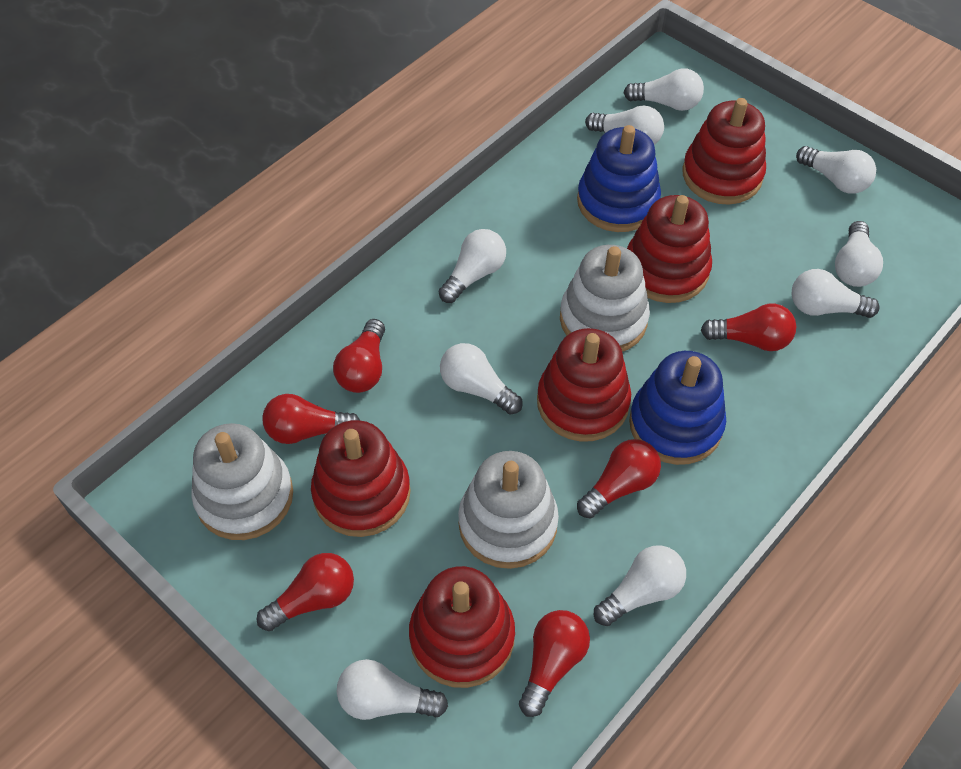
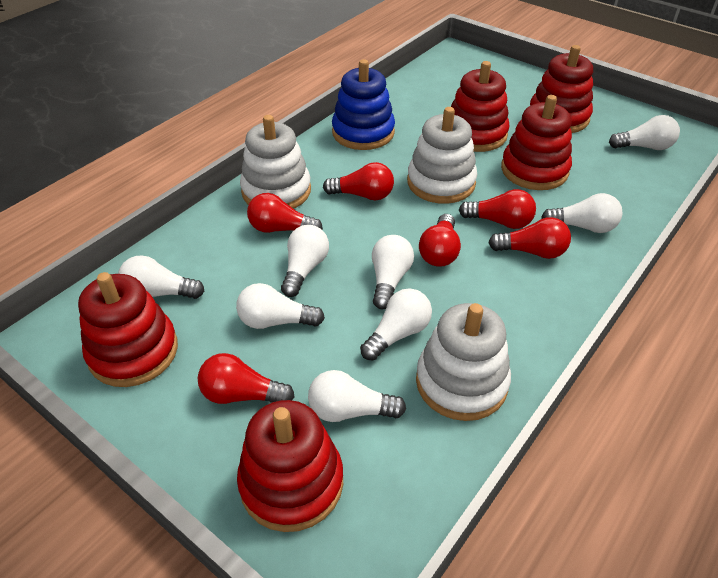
blue stacking toy: 2 -> 1
white light bulb: 9 -> 8

